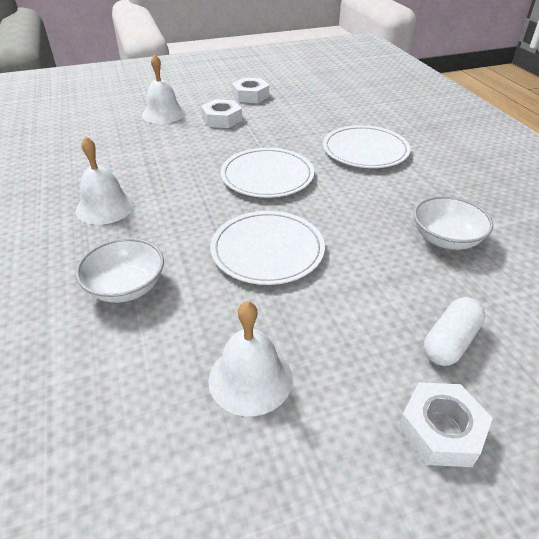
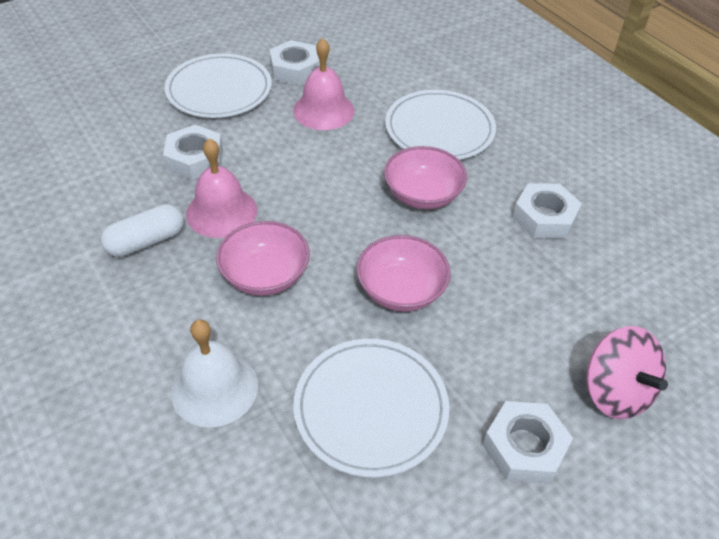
pink bell: 0 -> 2
pink bowl: 0 -> 3
pink spinning top: 0 -> 1
white bell: 3 -> 1
white bowl: 2 -> 0
white nut: 3 -> 4

